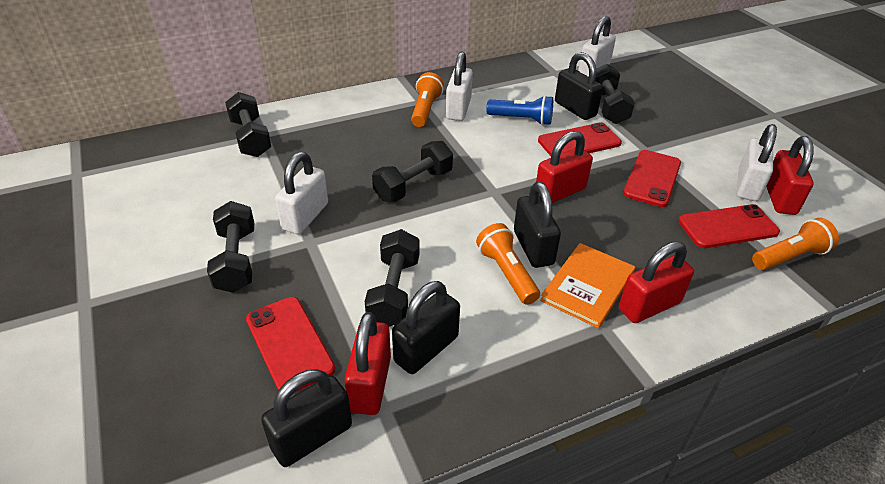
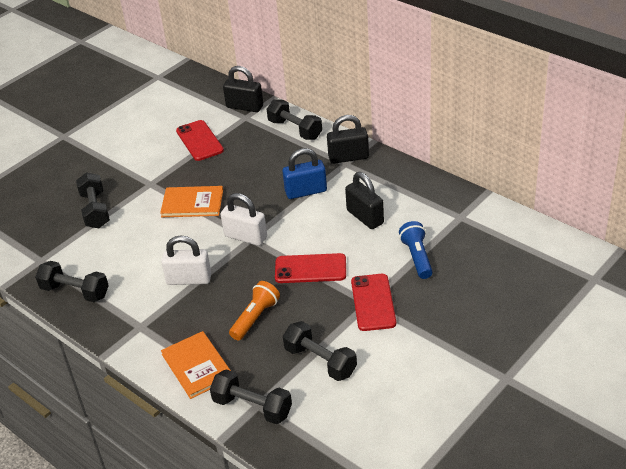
black padlock: 4 -> 3
blue padlock: 0 -> 1
orange book: 1 -> 2
orange flashlight: 3 -> 1
red padlock: 4 -> 0
red phone: 4 -> 3
white padlock: 4 -> 2

